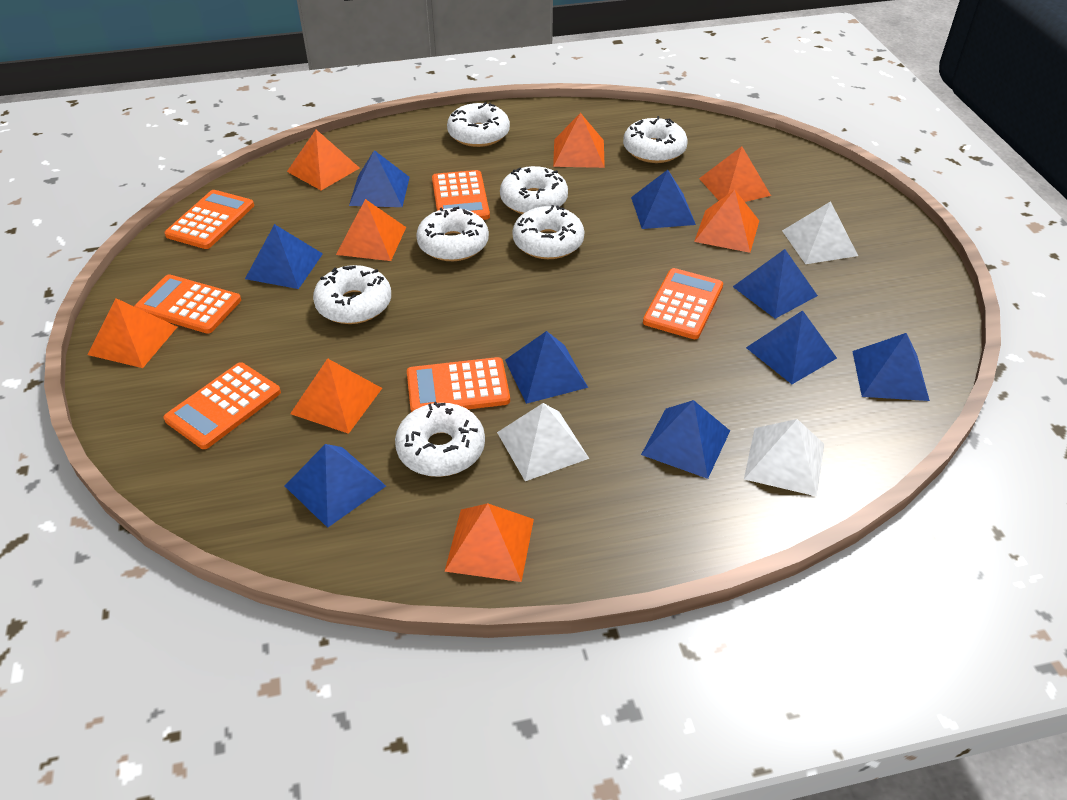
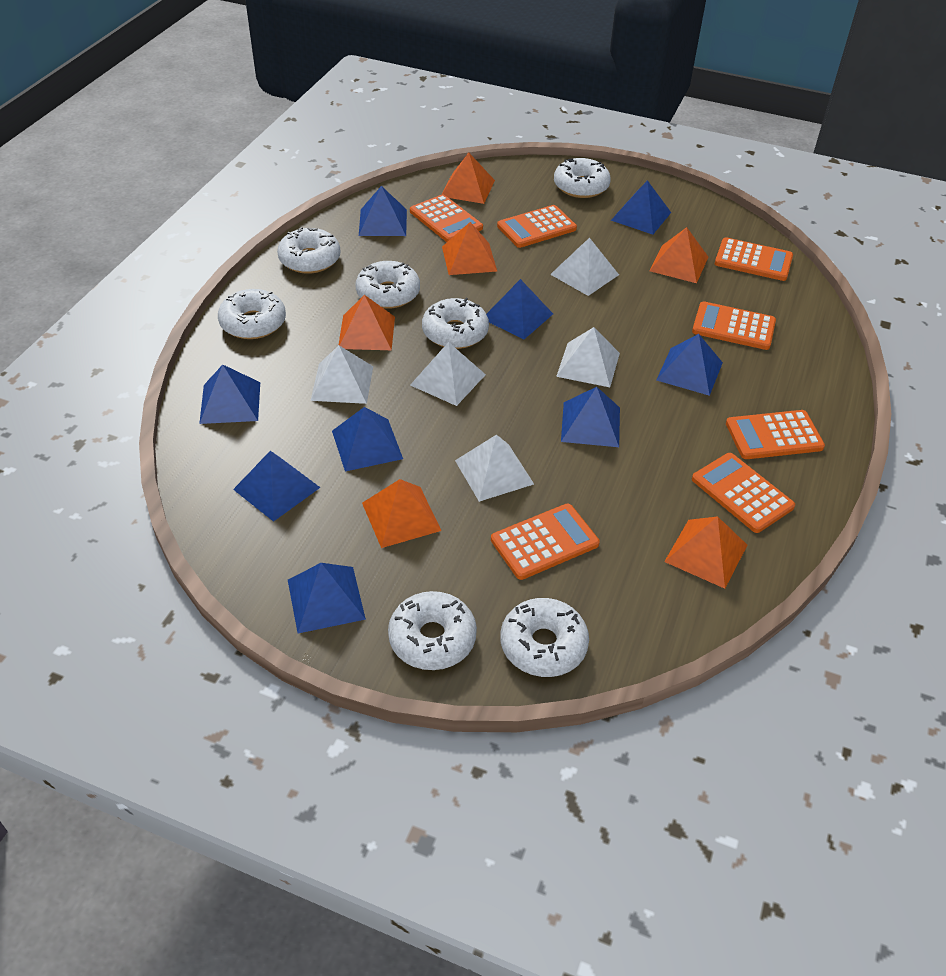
orange calculator: 6 -> 7
orange pyramid: 8 -> 6
white pyramid: 3 -> 5

